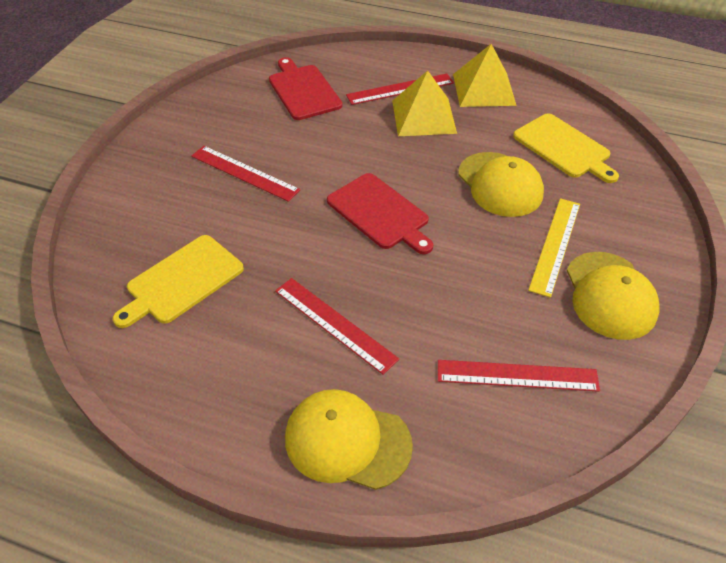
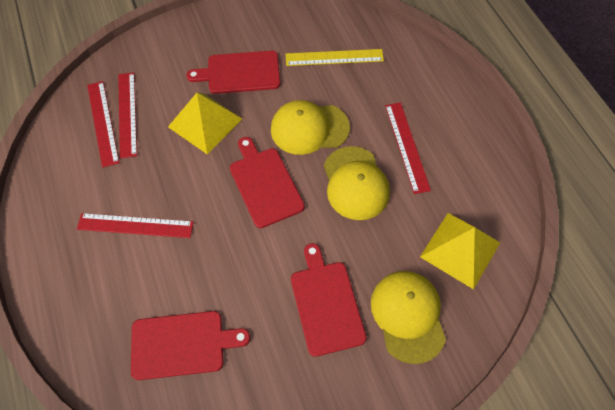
red cutting board: 2 -> 4
yellow cutting board: 2 -> 0

